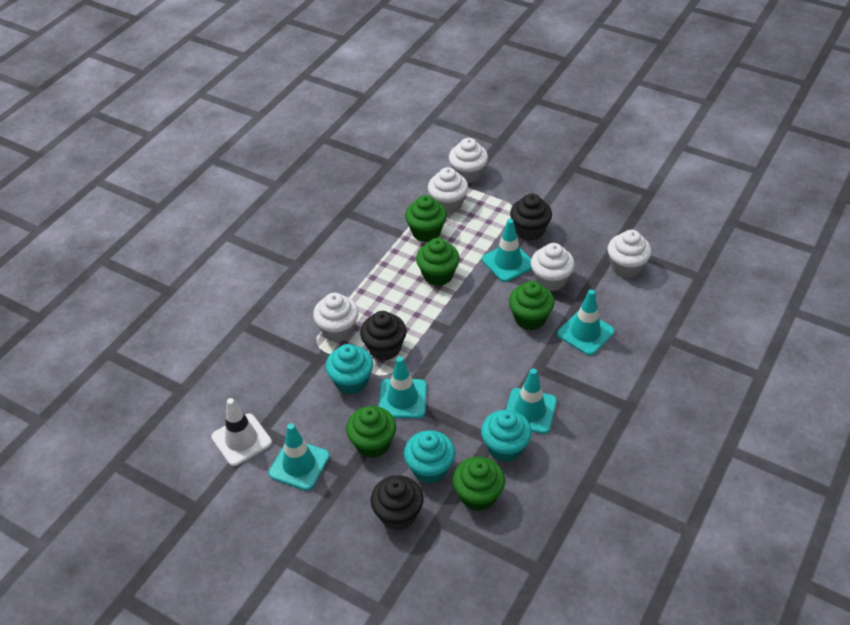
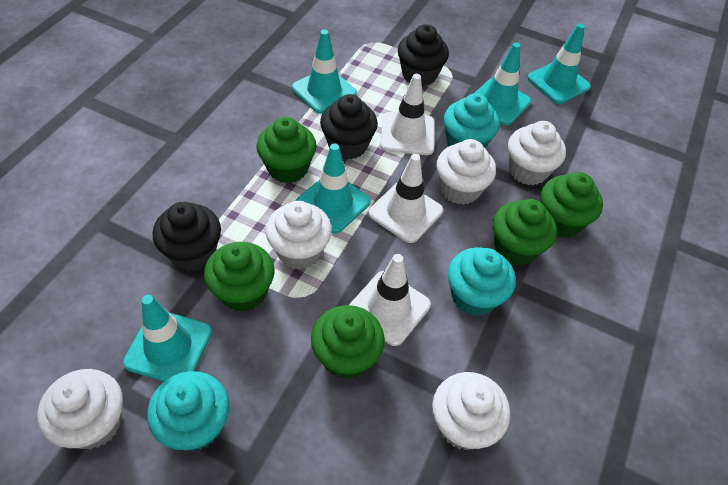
white traffic cone: 1 -> 3

